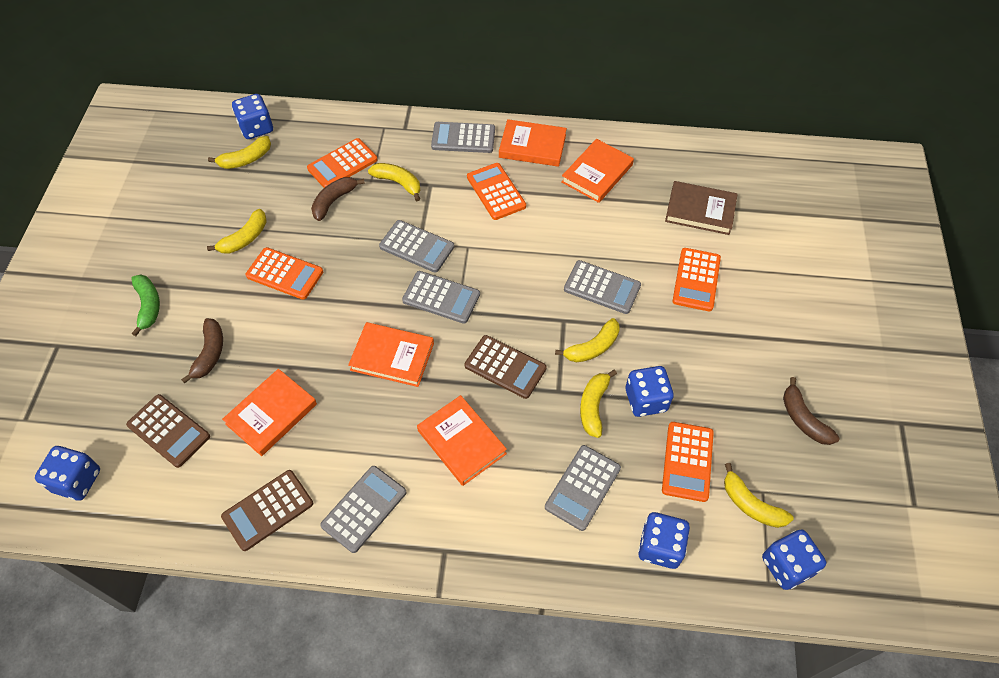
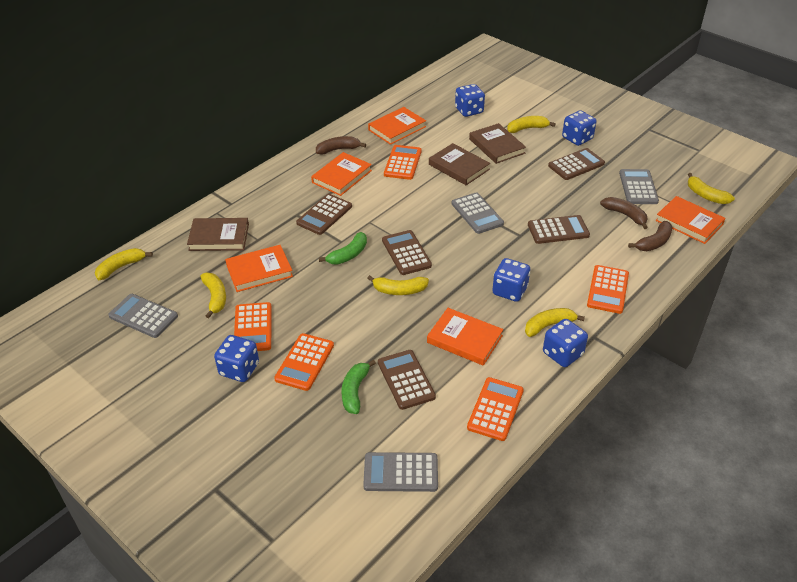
brown book: 1 -> 3
brown calculator: 3 -> 5
green banana: 1 -> 2
grey calculator: 6 -> 4

